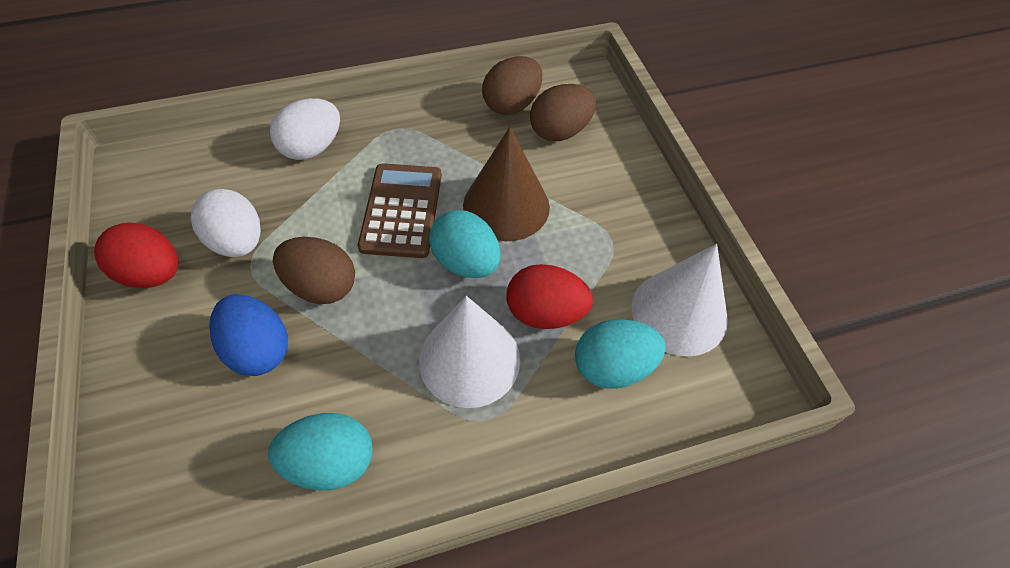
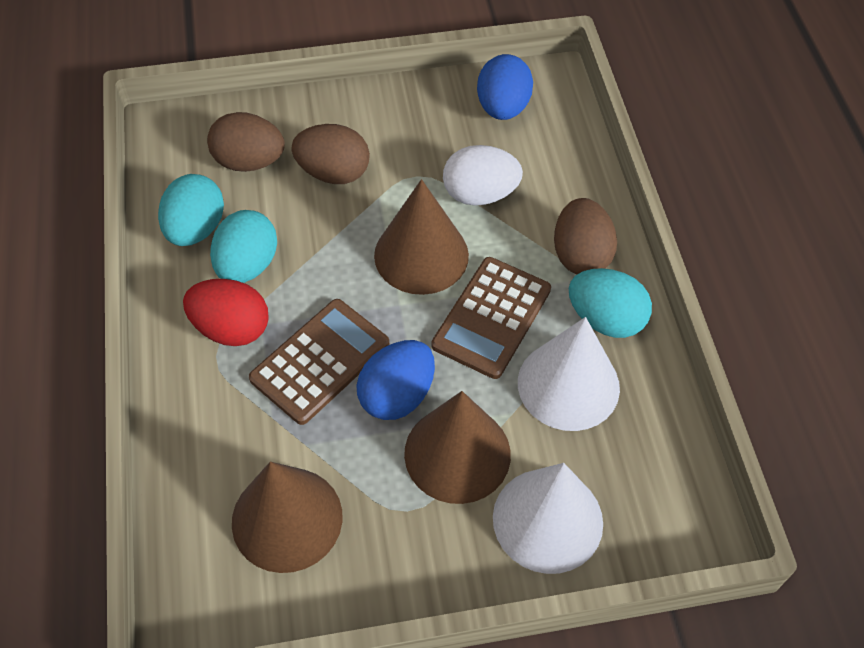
blue egg: 1 -> 2
brown calculator: 1 -> 2
brown cone: 1 -> 3
red egg: 2 -> 1
white egg: 2 -> 1

